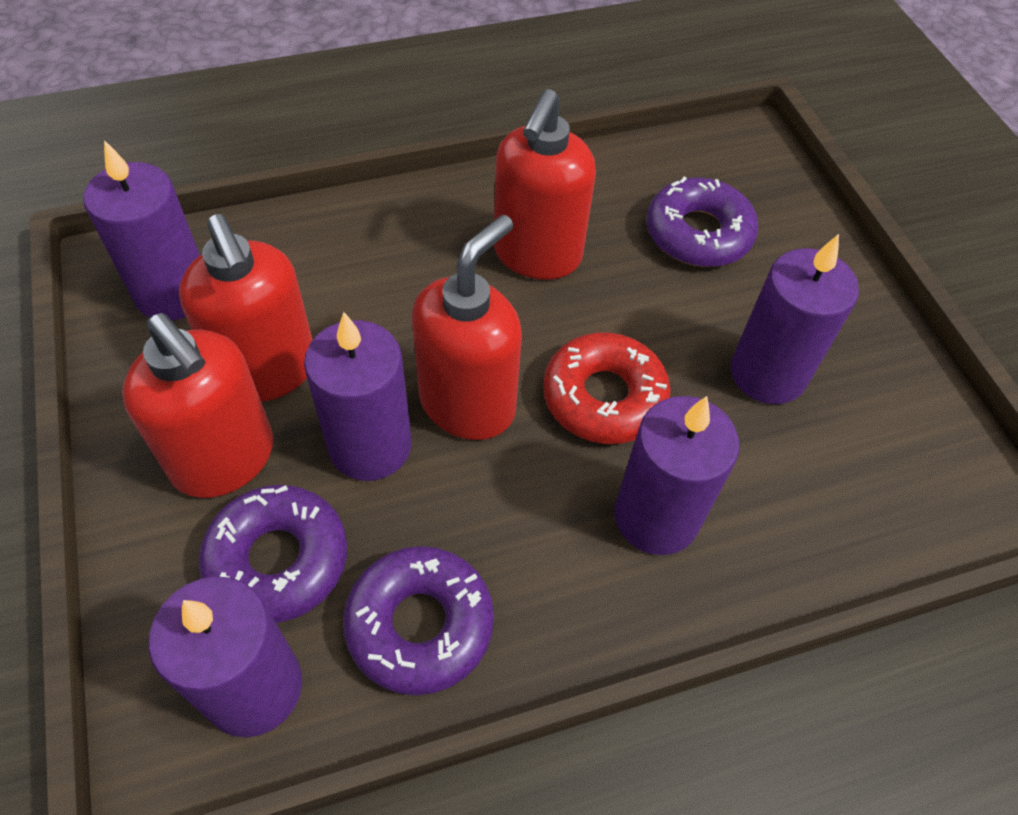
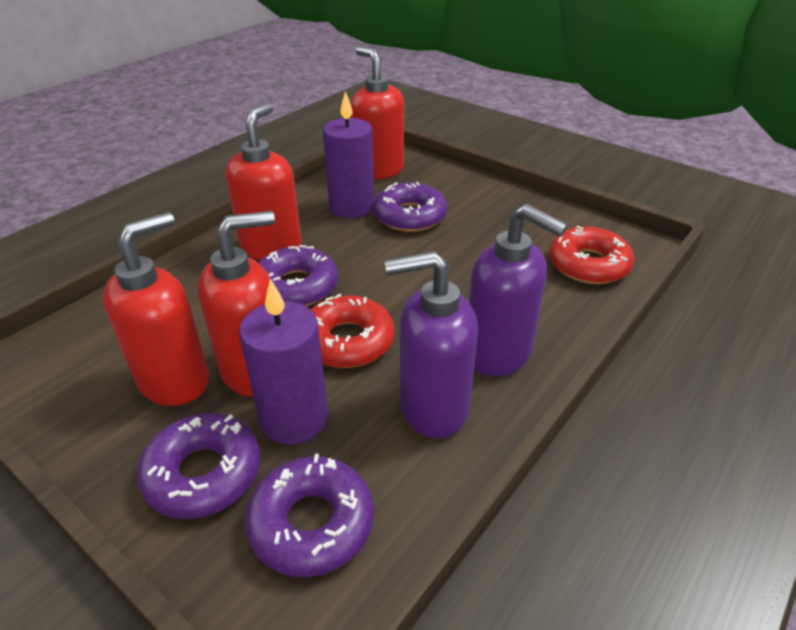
purple candle: 5 -> 2
purple donut: 3 -> 4
purple soap dispenser: 0 -> 2
red donut: 1 -> 2

